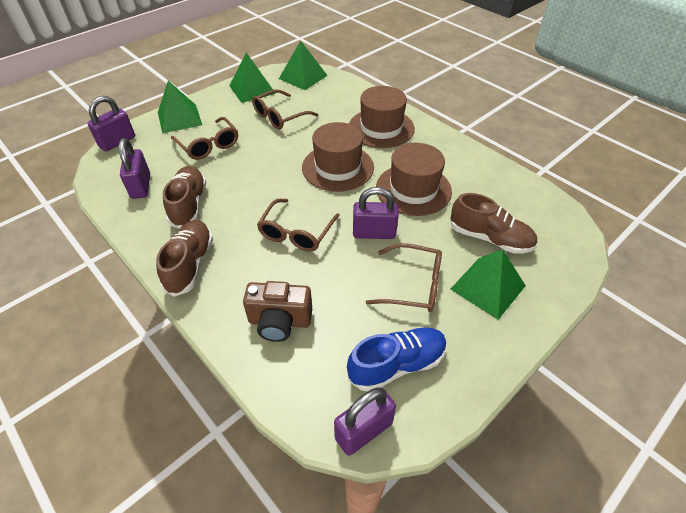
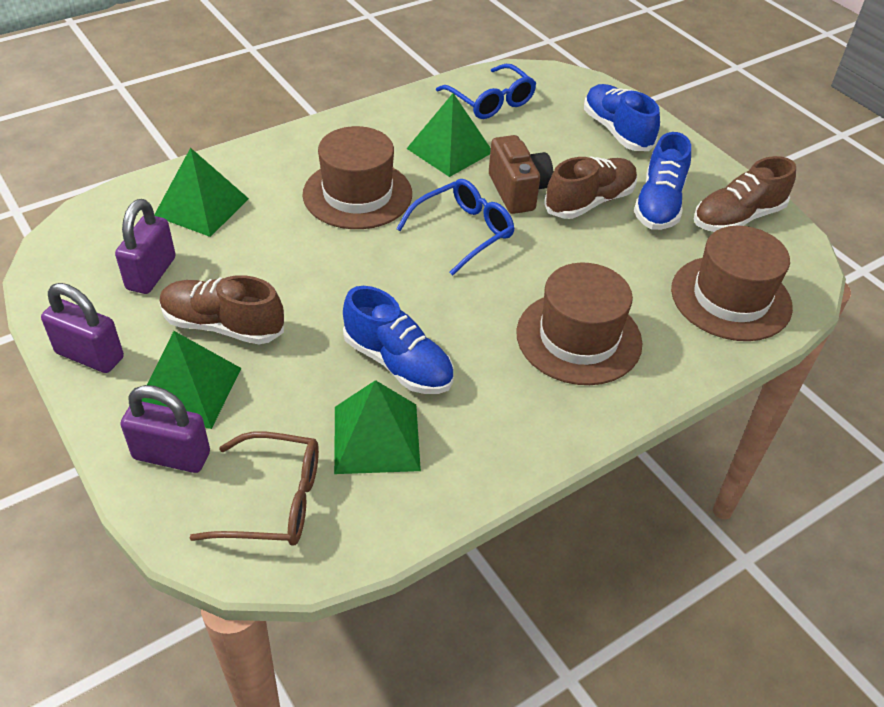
blue glasses: 0 -> 2
blue shoe: 1 -> 3
brown glasses: 4 -> 1
purple padlock: 4 -> 3

